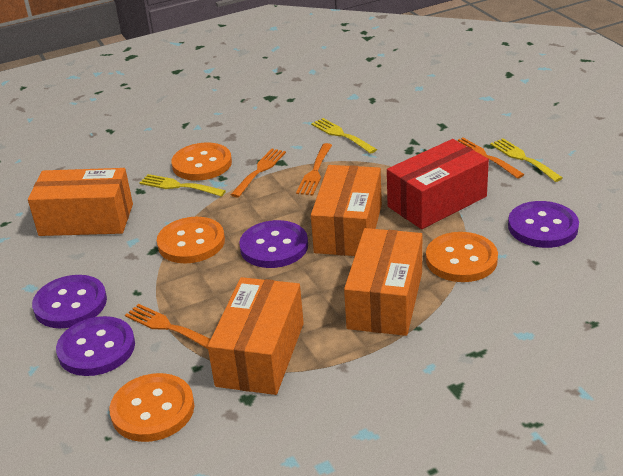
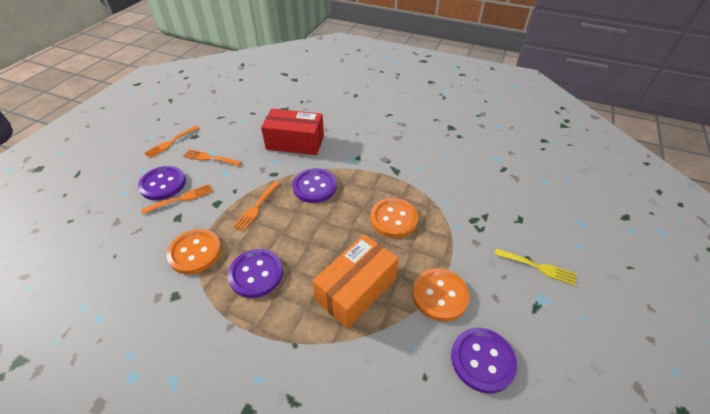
orange box: 4 -> 1
orange button: 4 -> 3
yellow fork: 3 -> 1

